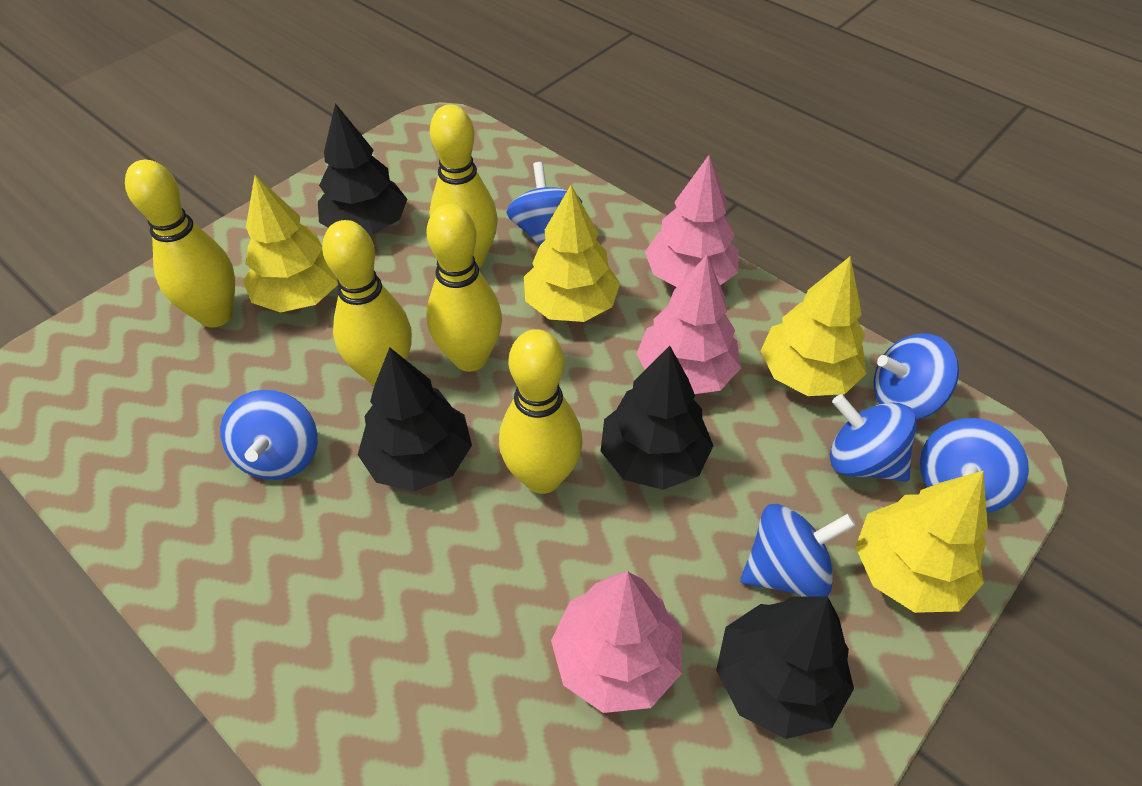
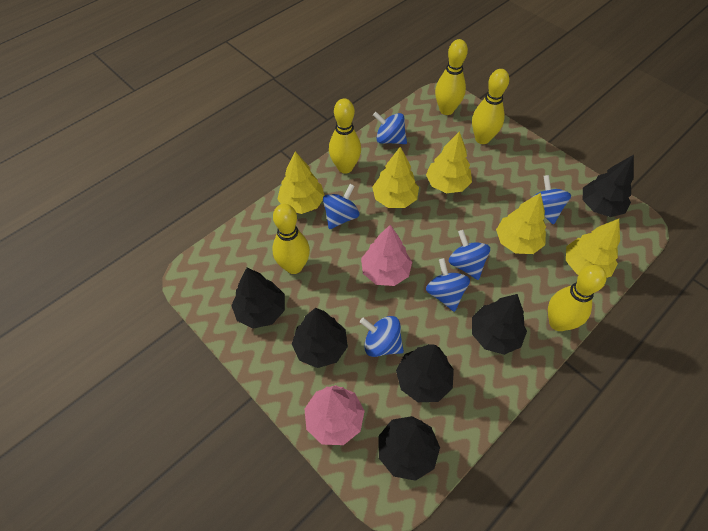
black tree: 4 -> 6
pink tree: 3 -> 2
yellow tree: 4 -> 5

